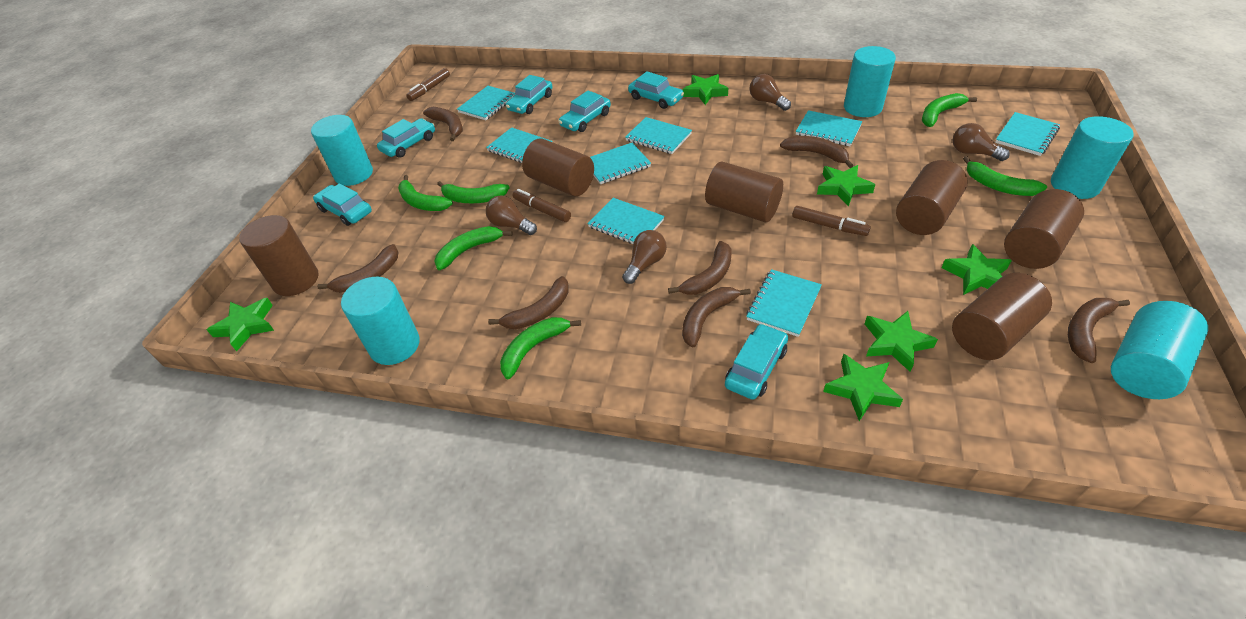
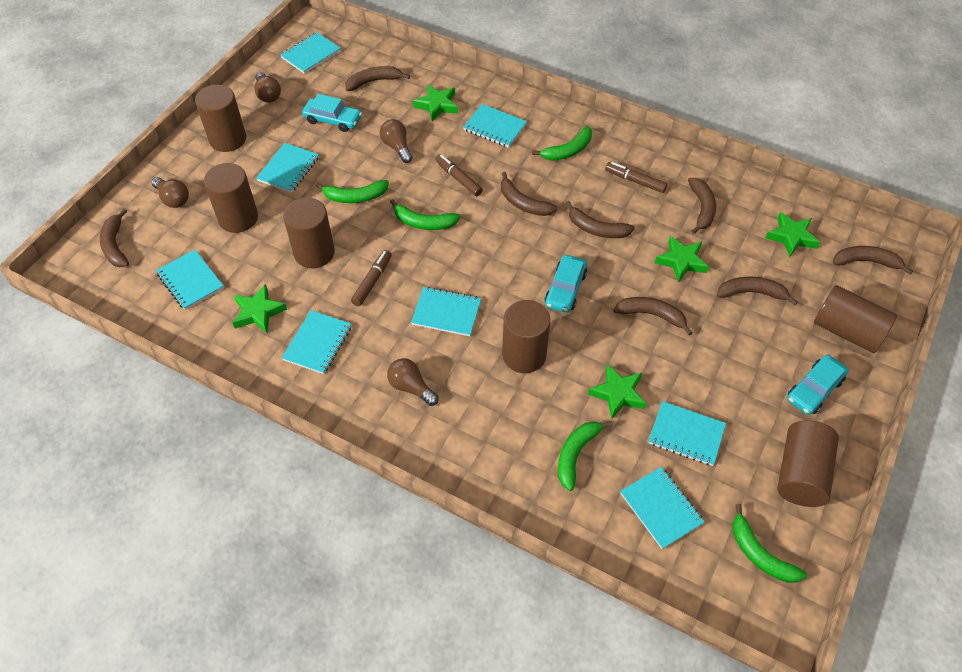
brown banana: 7 -> 8
green banana: 6 -> 5
green star: 6 -> 5
turquoise car: 6 -> 3
turquoise cylinder: 5 -> 0

